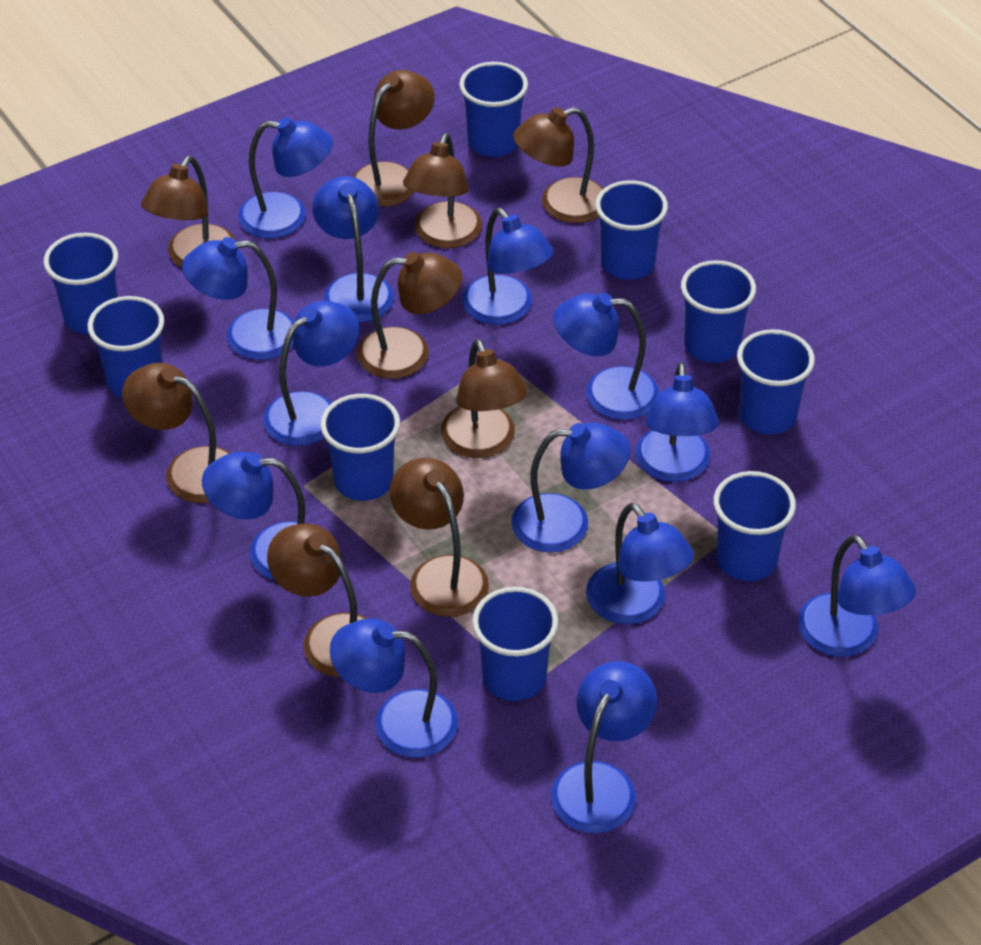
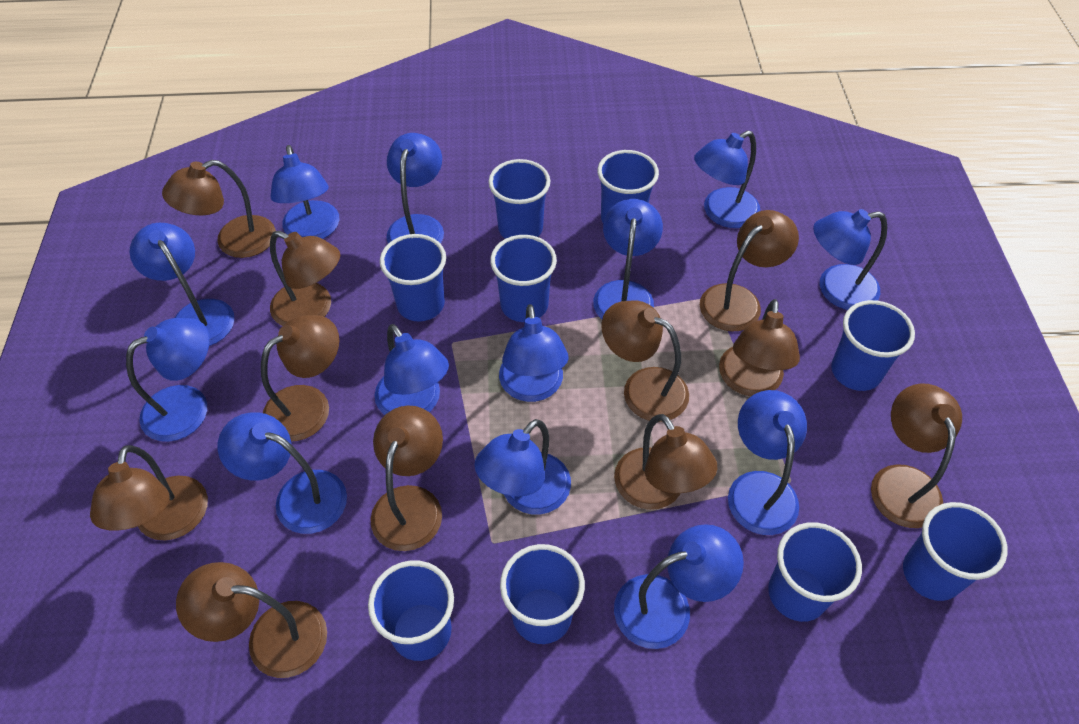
brown lamp: 9 -> 11

